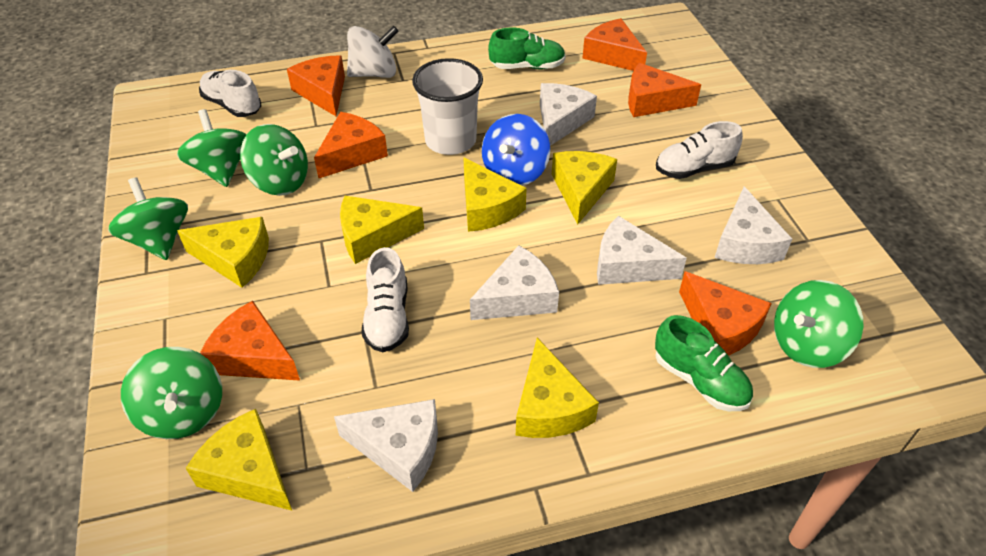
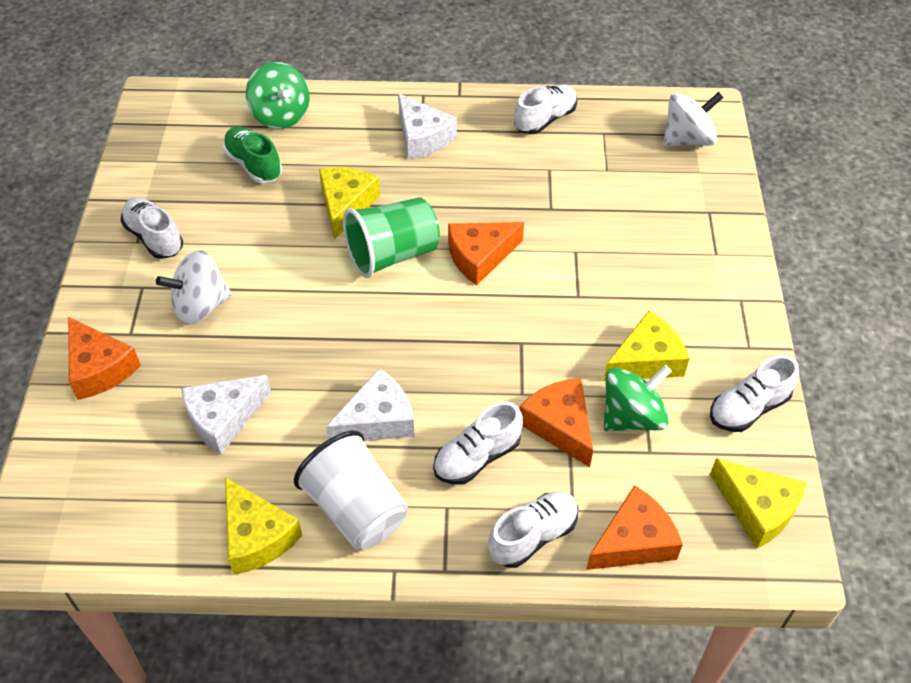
blue spinning top: 1 -> 0
green cup: 0 -> 1
green shoe: 2 -> 1
green spinning top: 5 -> 2
orange cheese: 6 -> 4
white cheese: 5 -> 3
white shoe: 3 -> 5
white spinning top: 1 -> 2
yellow cheese: 6 -> 4

